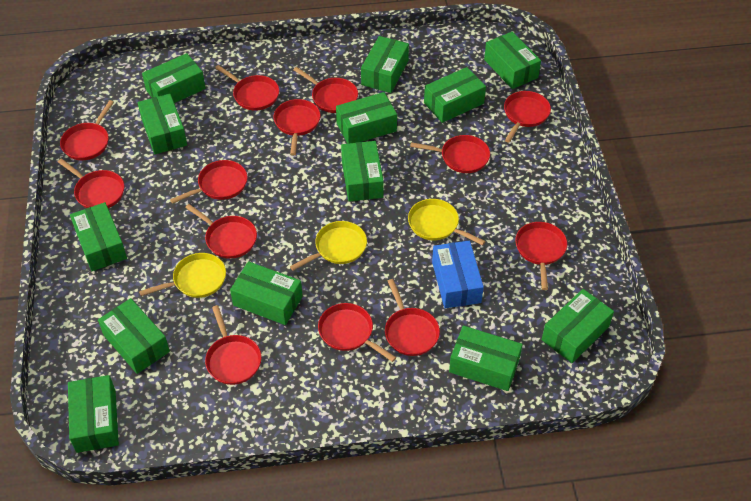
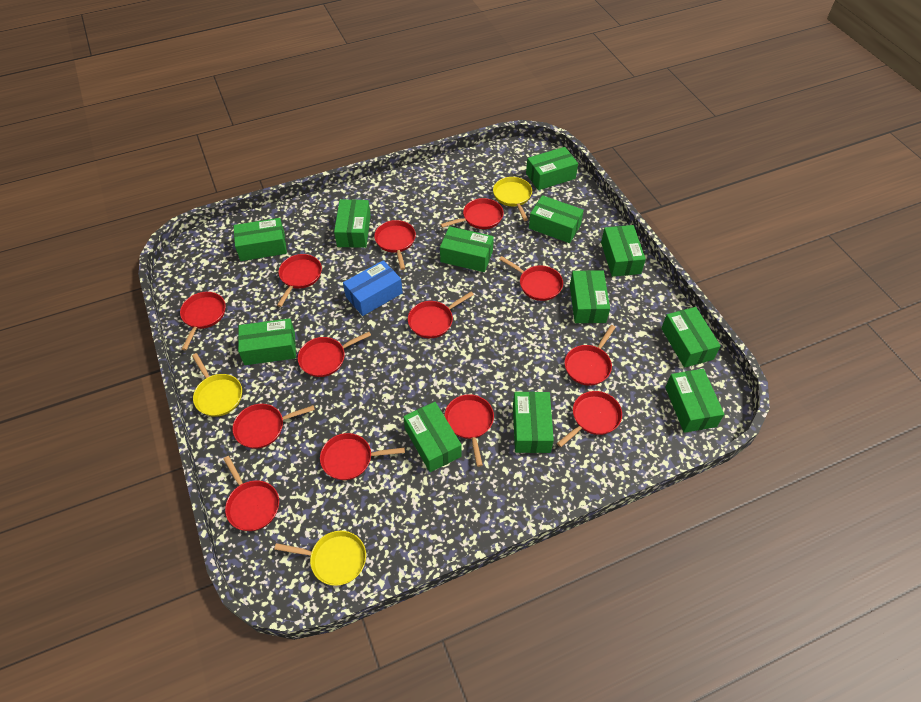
green box: 13 -> 12

